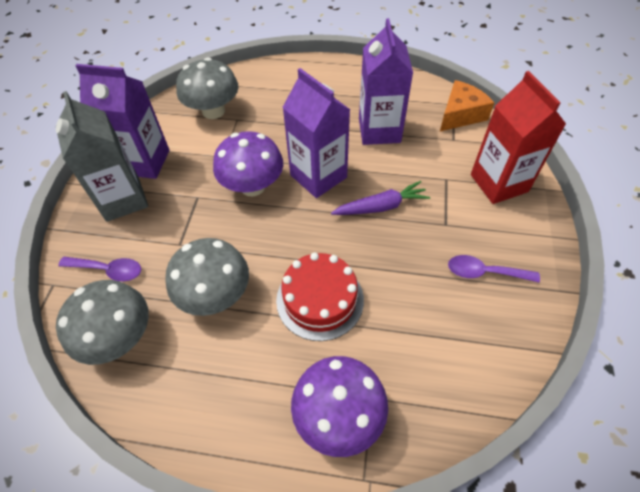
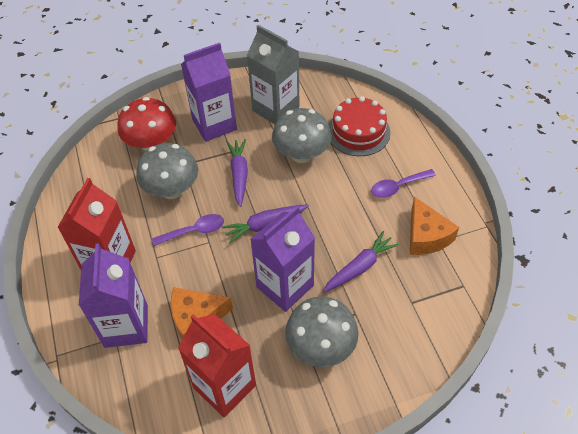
orange cheese: 1 -> 2
purple carrot: 1 -> 3
purple mushroom: 2 -> 0
red carton: 1 -> 2
red mushroom: 0 -> 1

